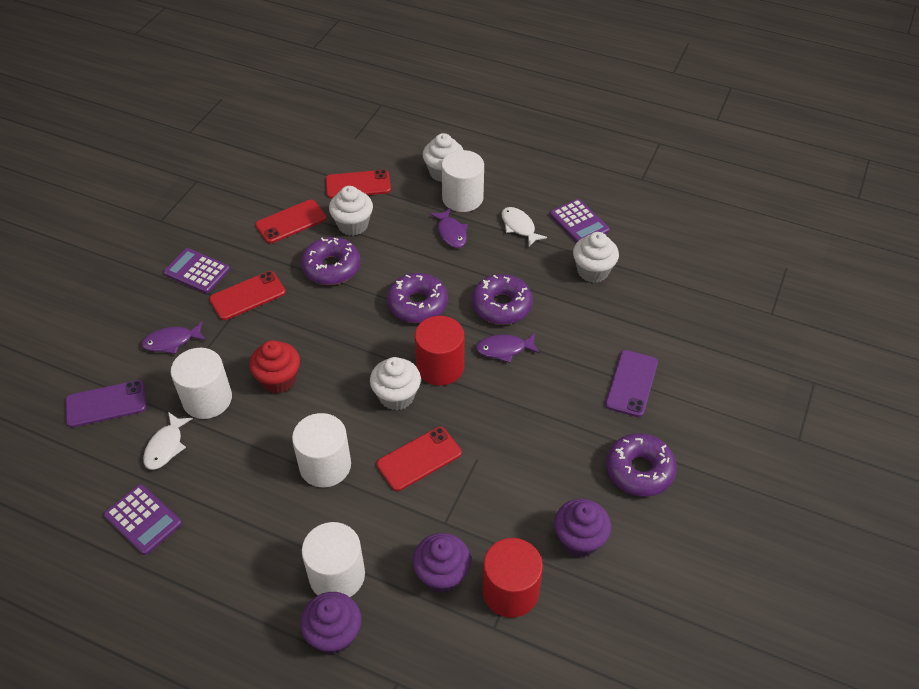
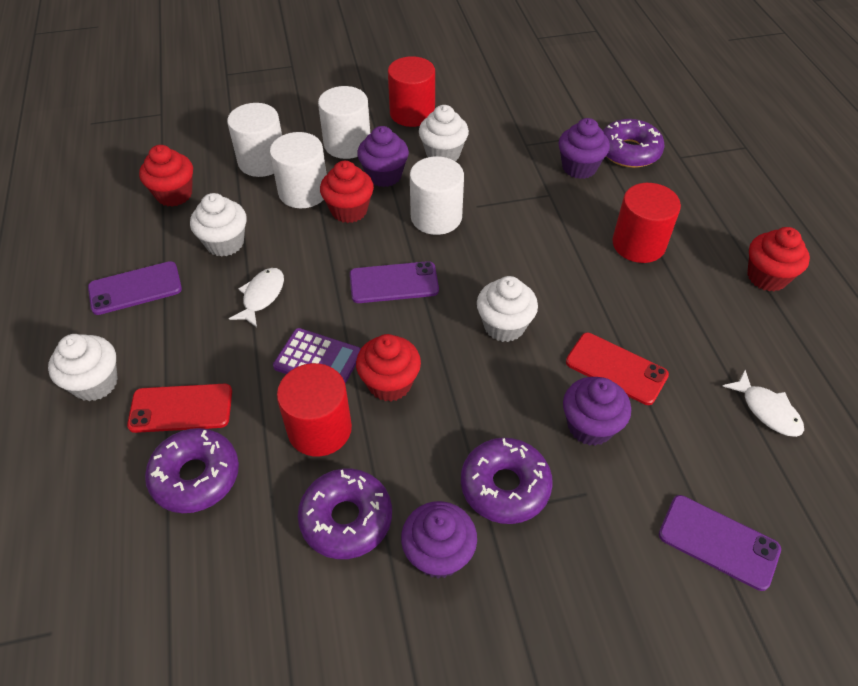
purple calculator: 3 -> 1
purple cupcake: 3 -> 4
purple fish: 3 -> 0
purple phone: 2 -> 3
red cupcake: 1 -> 4
red cylinder: 2 -> 3
red phone: 4 -> 2

